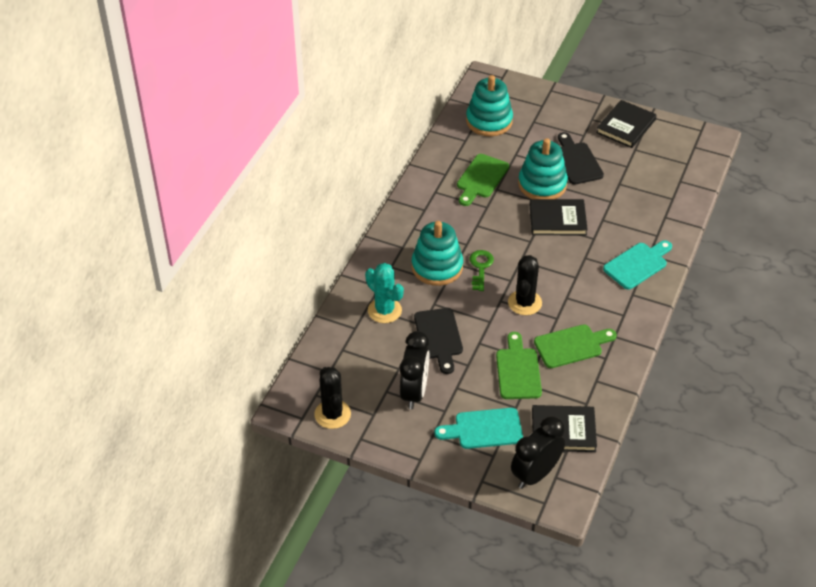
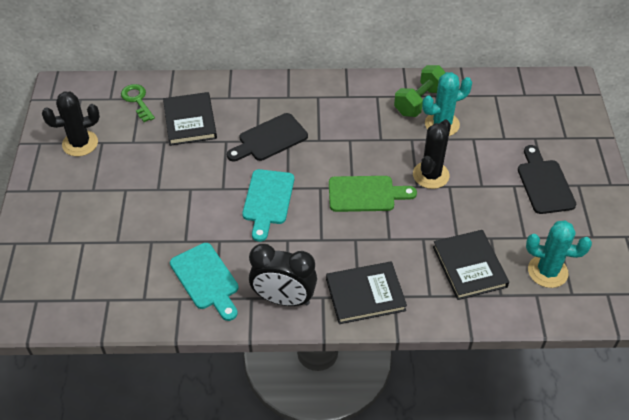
black clock: 2 -> 1
green cutting board: 3 -> 1
green dumbbell: 0 -> 1
turquoise cactus: 1 -> 2
turquoise stacking toy: 3 -> 0

